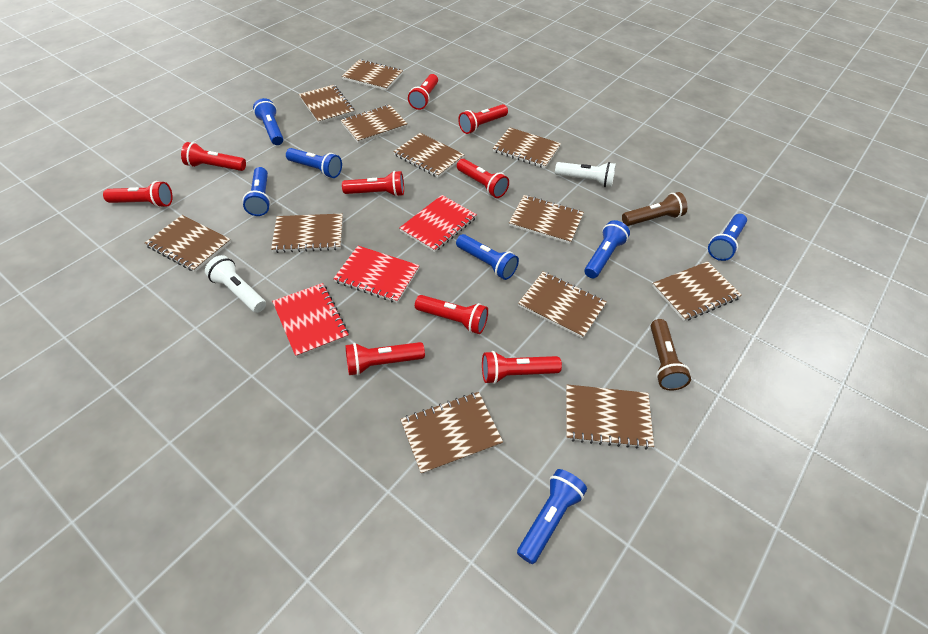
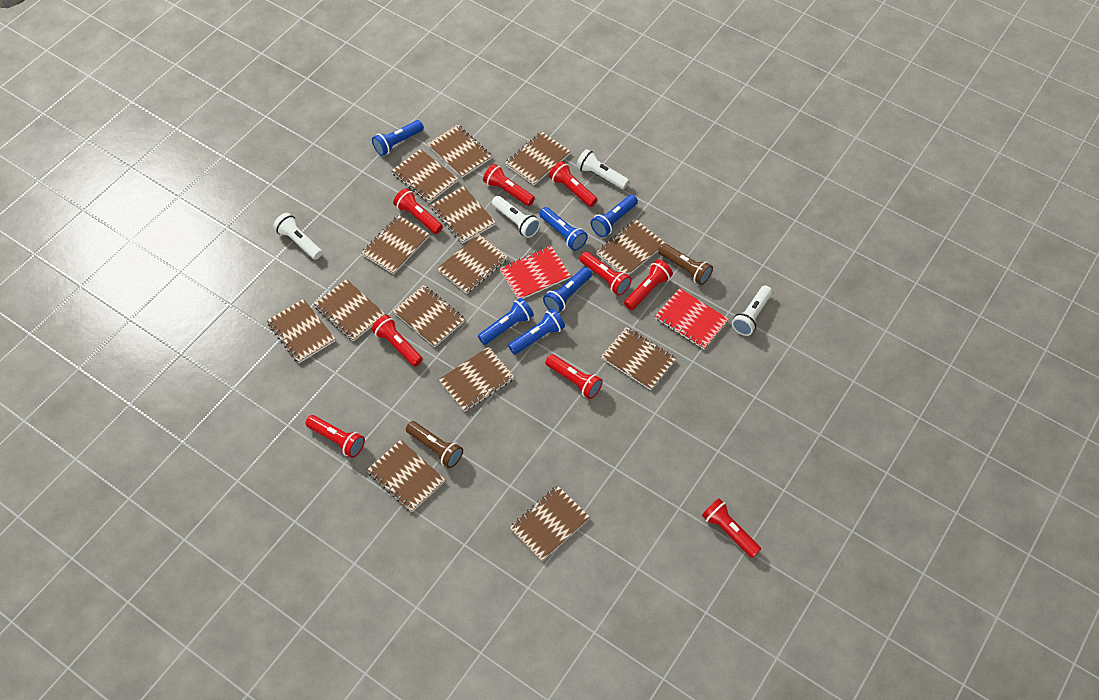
blue flashlight: 7 -> 6
brown notebook: 12 -> 14
red notebook: 3 -> 2
white flashlight: 2 -> 4

